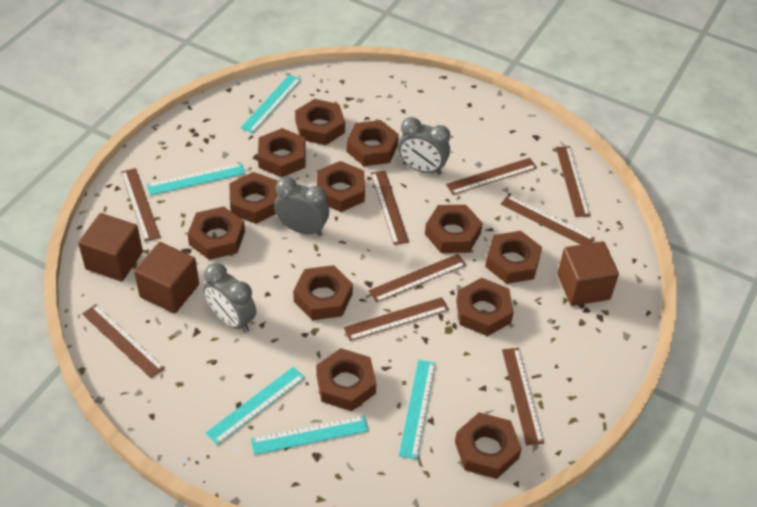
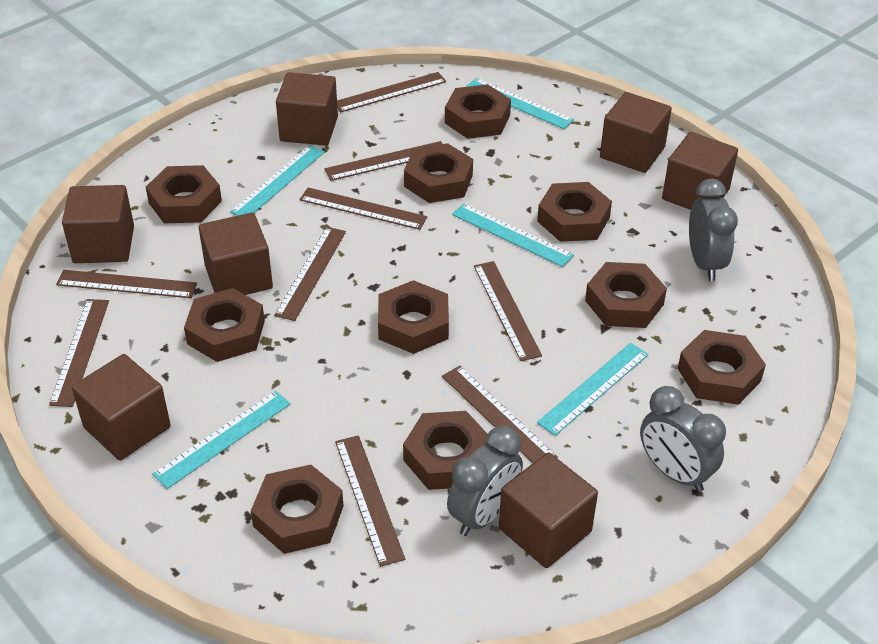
brown cube: 3 -> 7
brown nut: 12 -> 10

